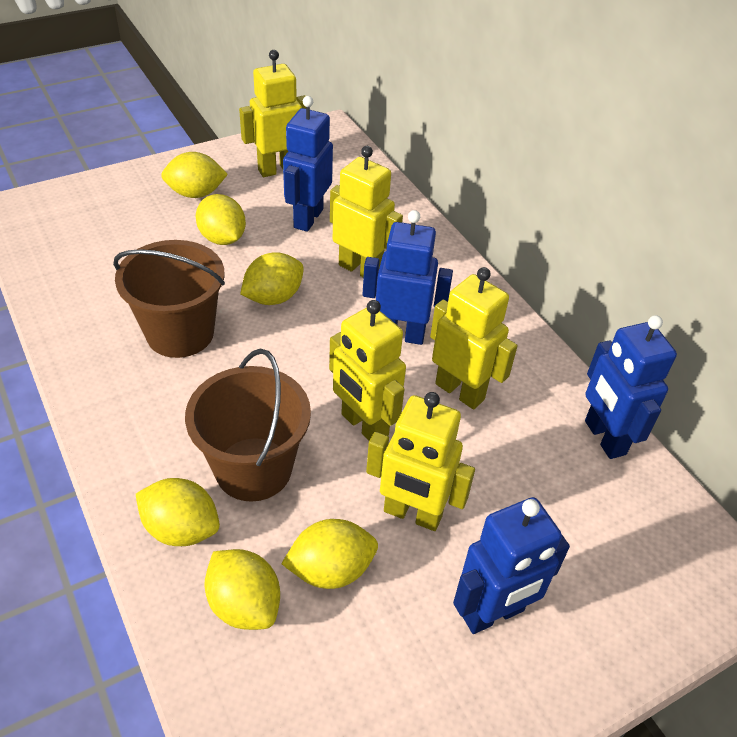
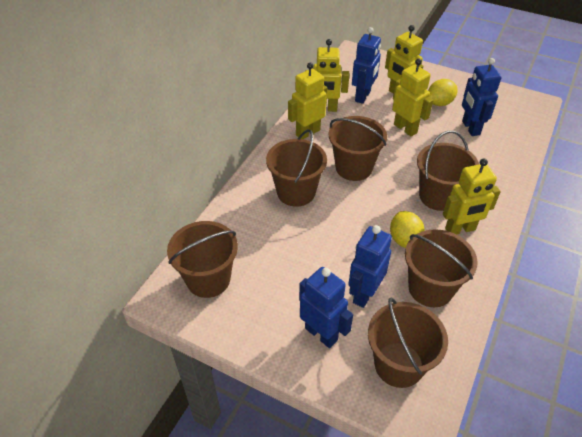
brown bucket: 2 -> 6
yellow lemon: 6 -> 2

